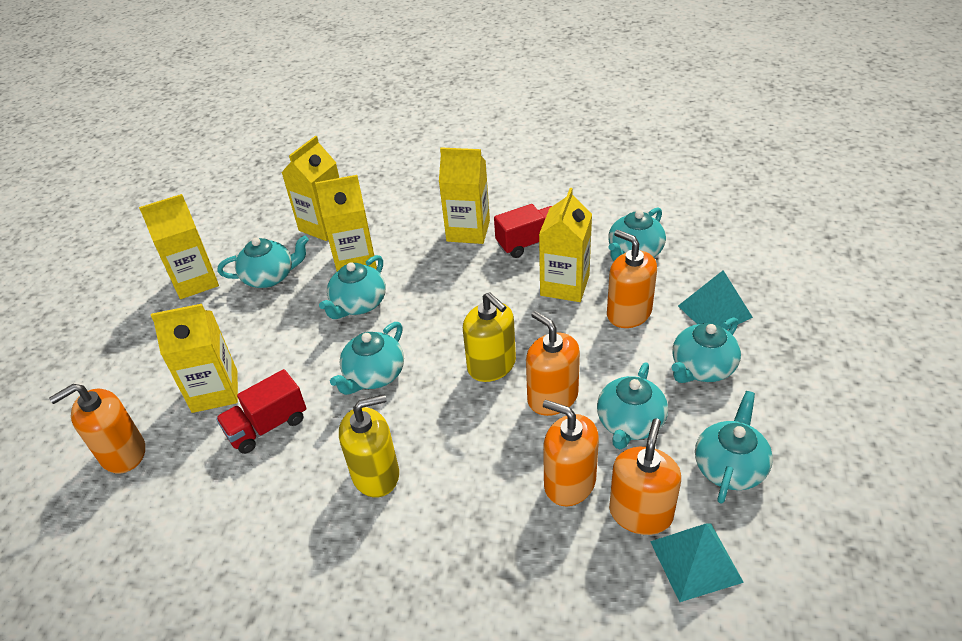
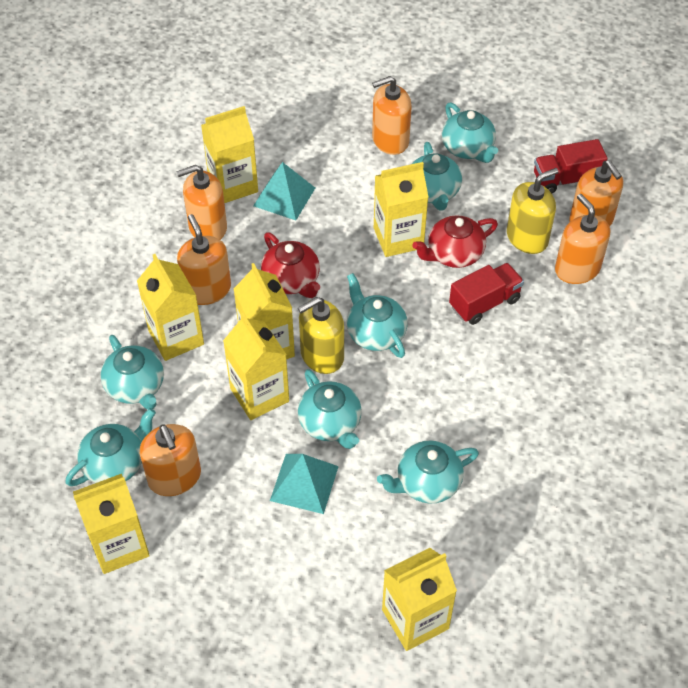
orange soap dispenser: 5 -> 6
red teapot: 0 -> 2
yellow carton: 6 -> 7

